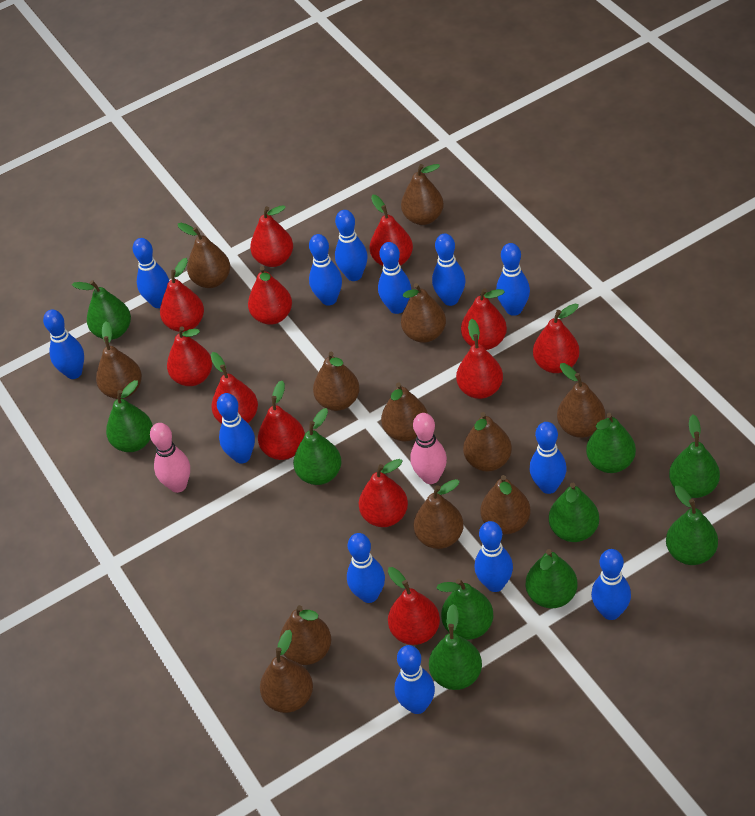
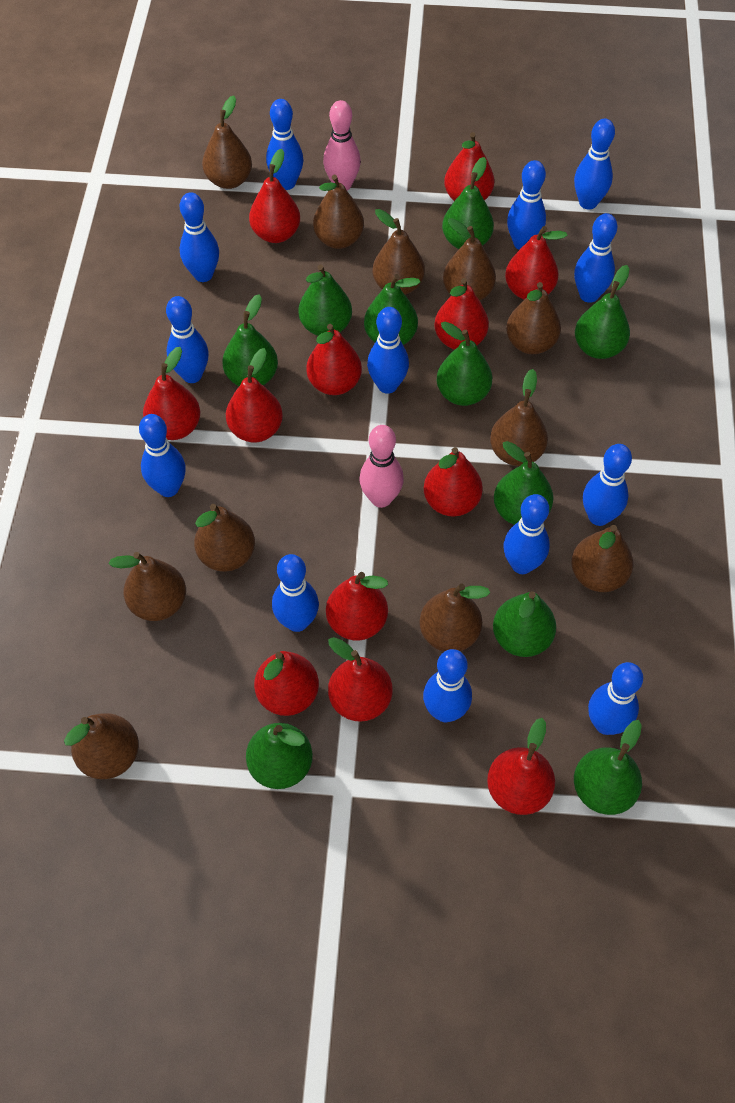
brown pear: 12 -> 11

